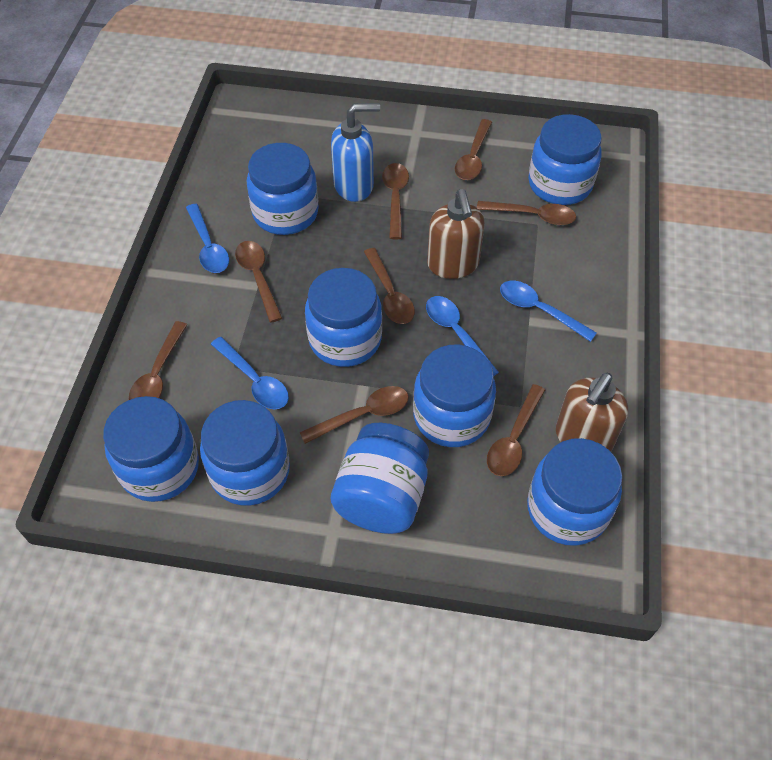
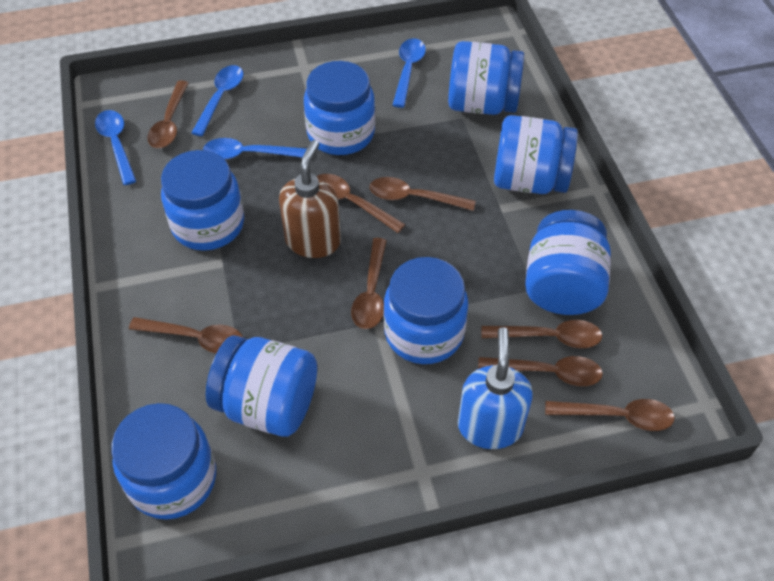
brown soap dispenser: 2 -> 1

